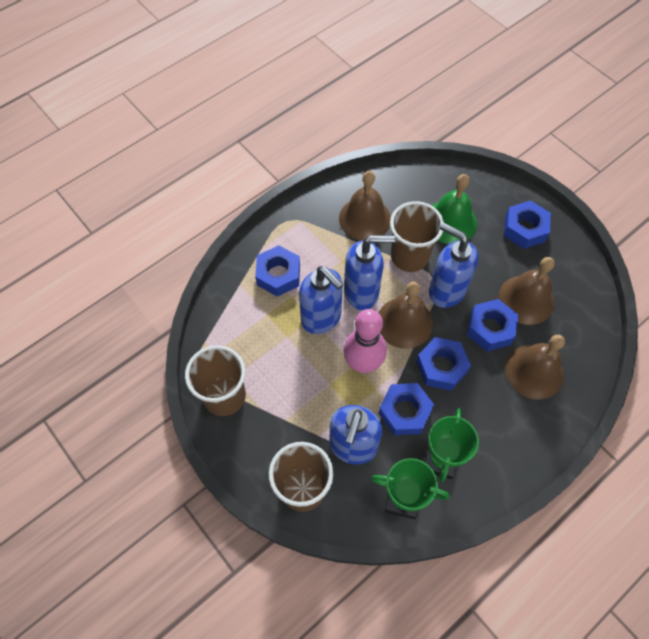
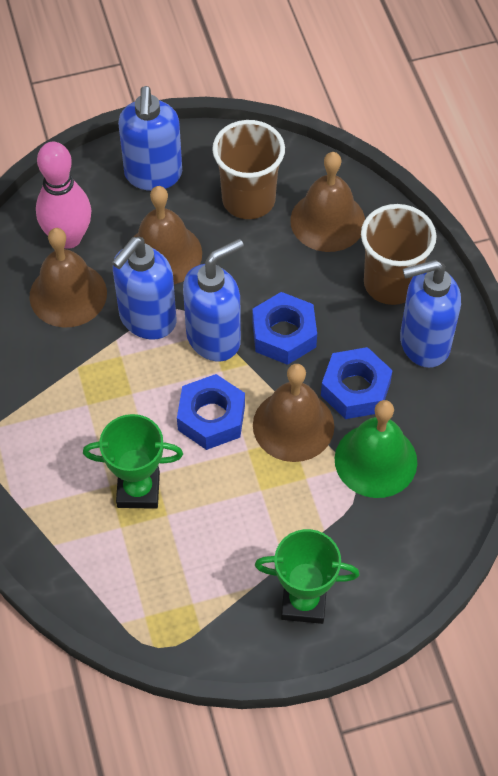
blue nut: 5 -> 3
brown cup: 3 -> 2

